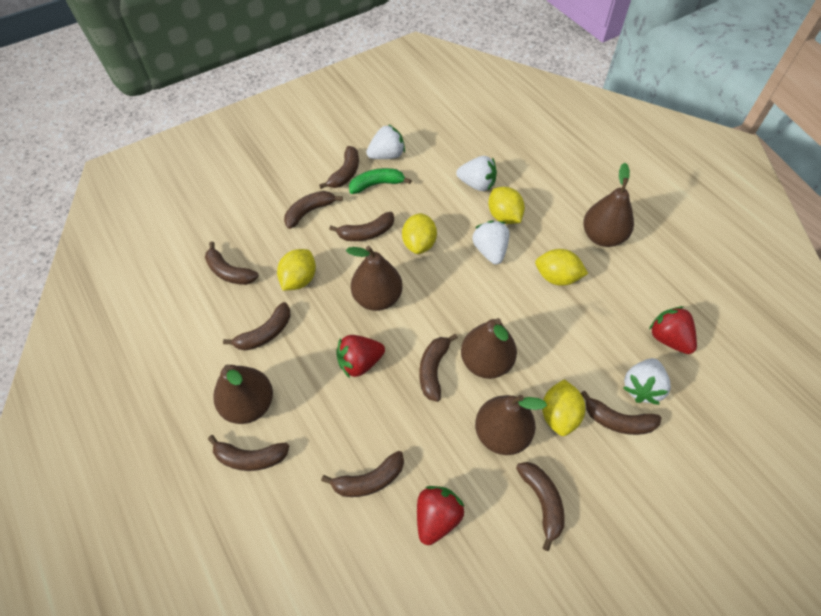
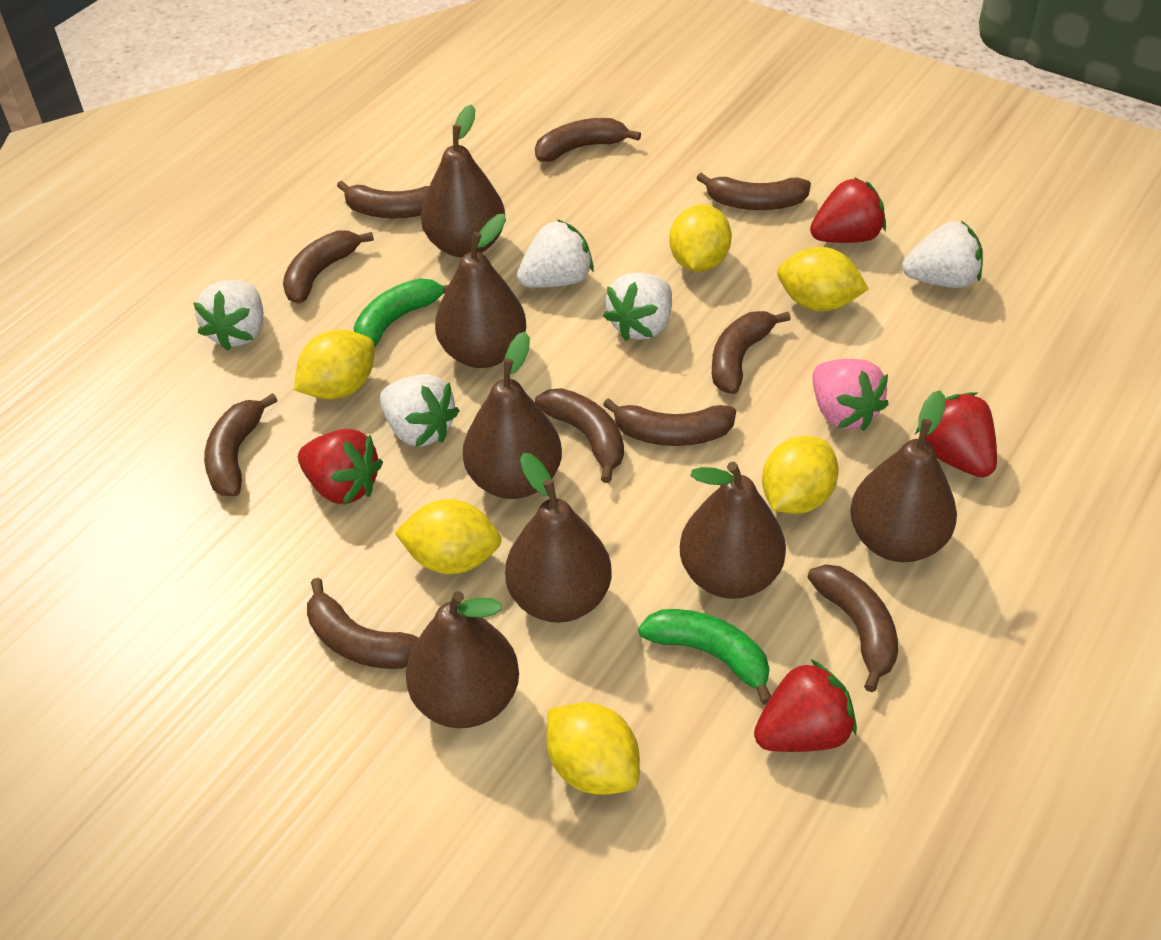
brown pear: 5 -> 7
green banana: 1 -> 2
pink strawberry: 0 -> 1
red strawberry: 3 -> 4
white strawberry: 4 -> 5
yellow lemon: 5 -> 6

